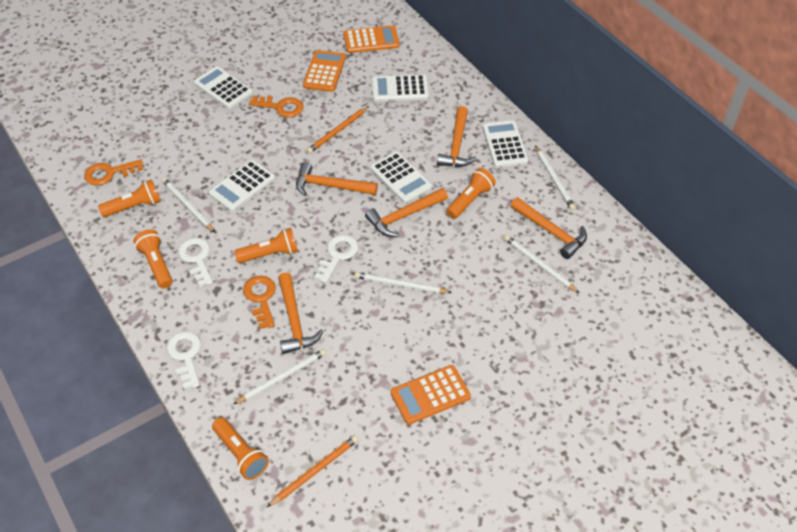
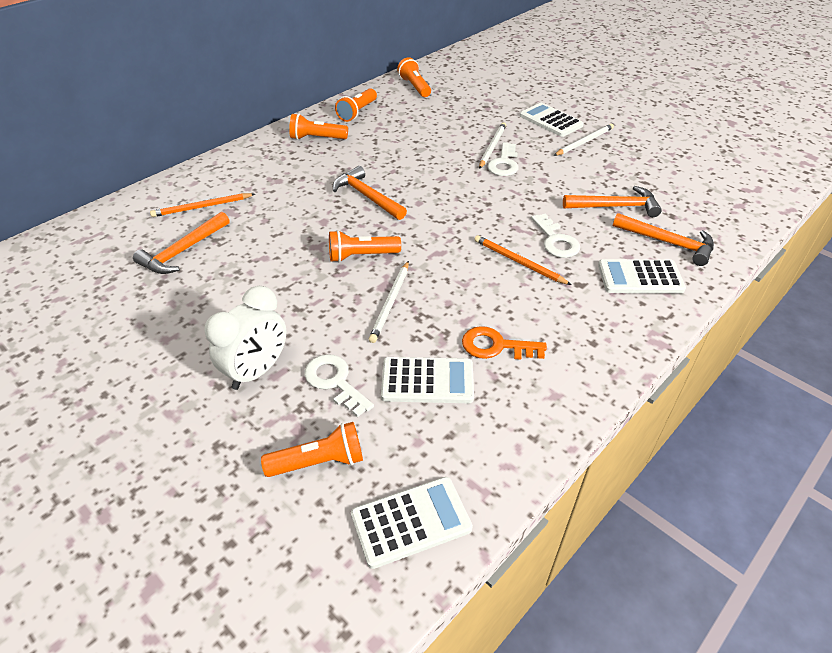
orange calculator: 3 -> 0
orange hammer: 5 -> 4
orange key: 3 -> 1
white calculator: 5 -> 4
white clock: 0 -> 1
white pencil: 5 -> 3

